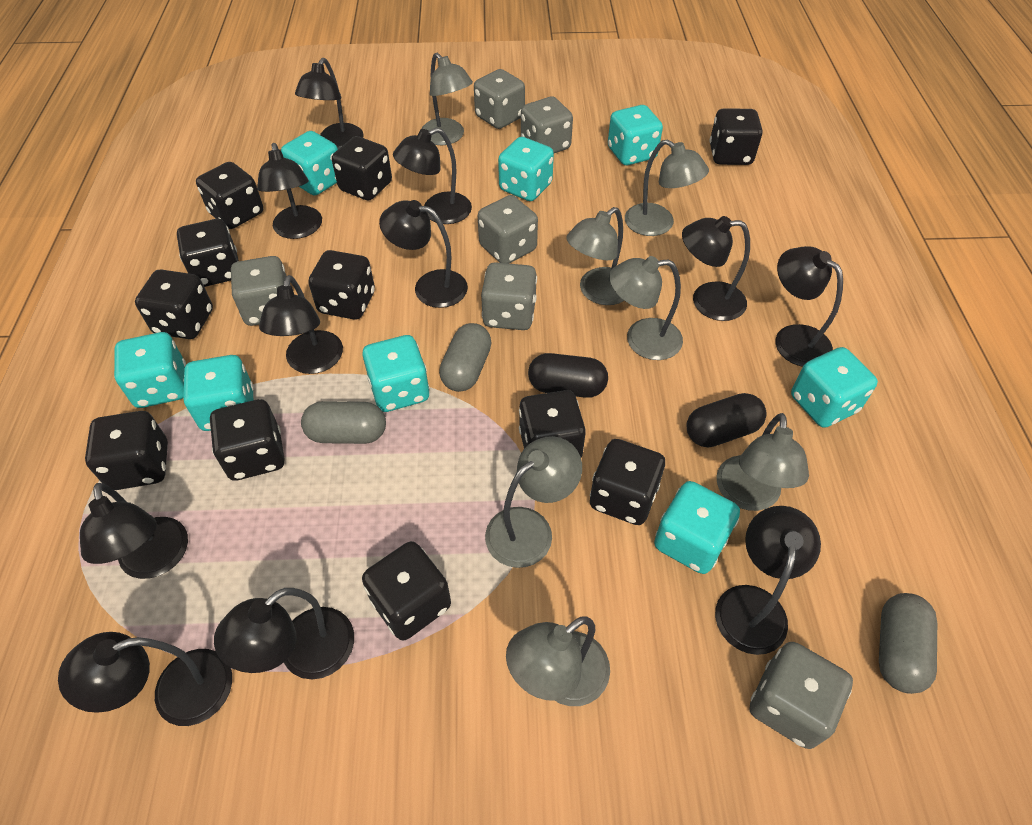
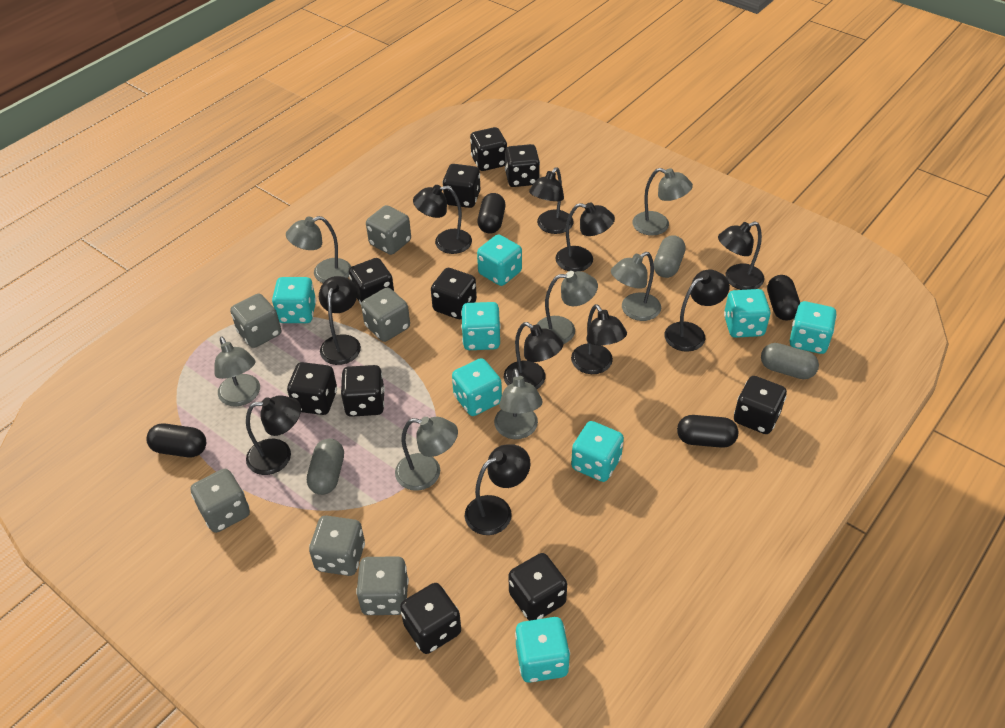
black capsule: 2 -> 4
black dice: 11 -> 10
black lamp: 11 -> 10

